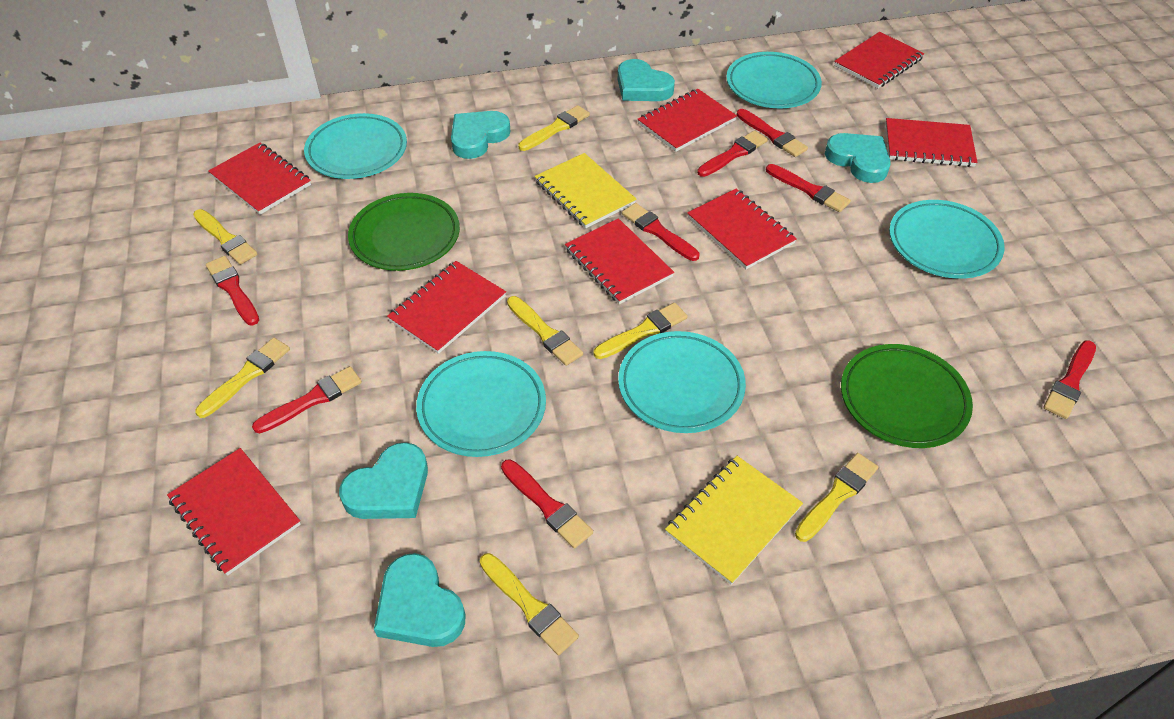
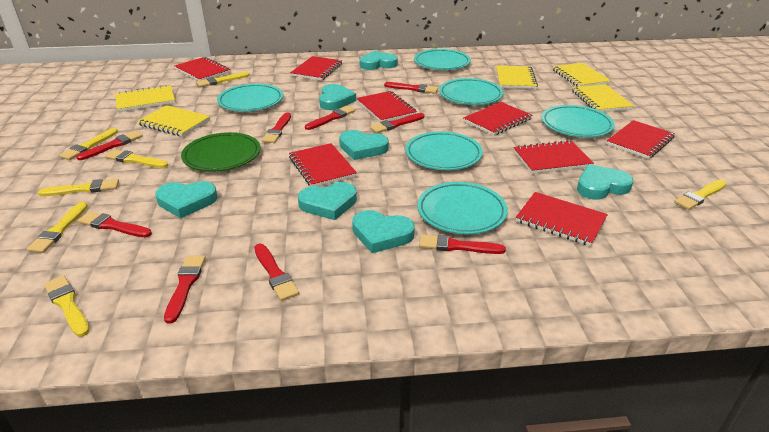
green plate: 2 -> 1
red brush: 8 -> 9
turquoise heart: 5 -> 7
turquoise plate: 5 -> 6
yellow notebook: 2 -> 5

